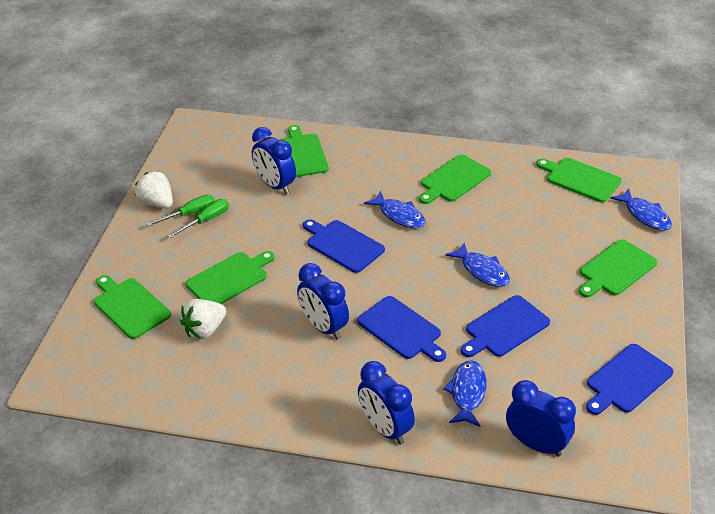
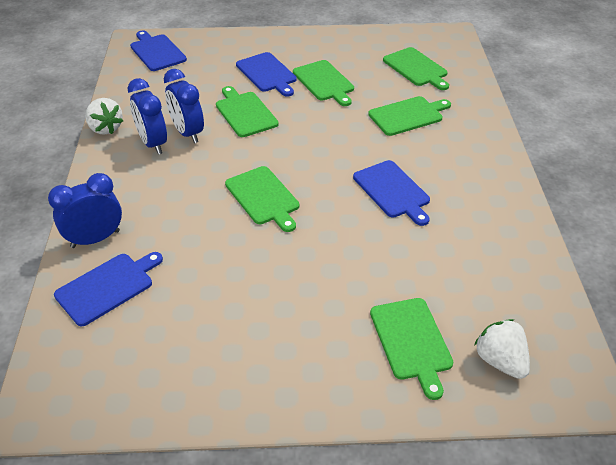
blue clock: 4 -> 3
blue fish: 4 -> 0
green screwdriver: 2 -> 0

